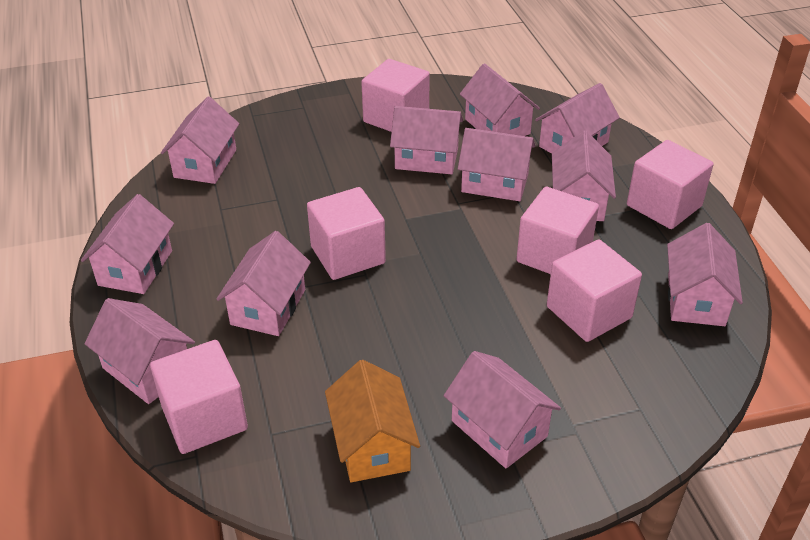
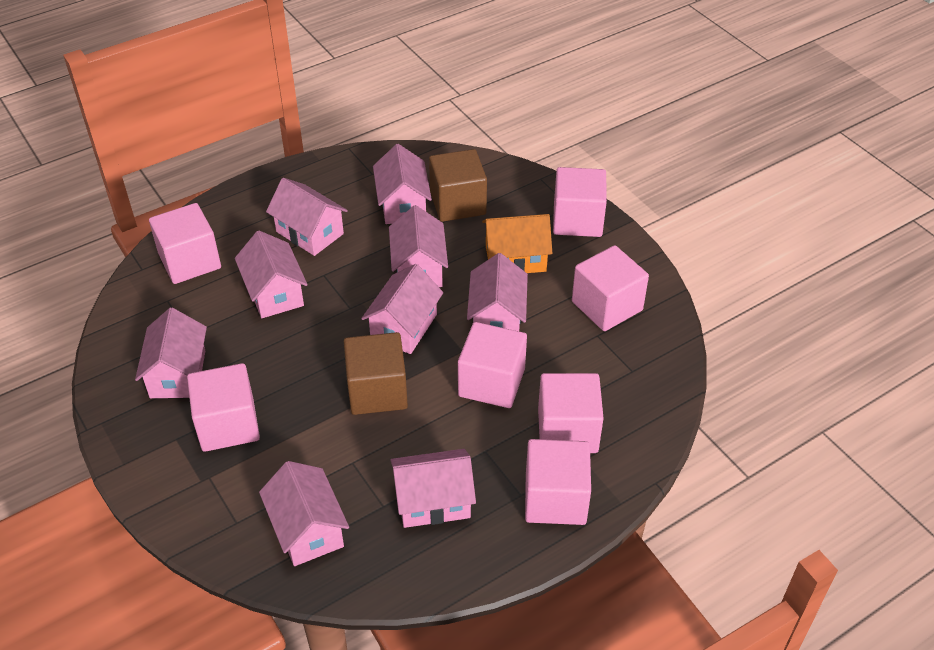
brown cube: 0 -> 2
pink cube: 6 -> 7
pink house: 11 -> 9

